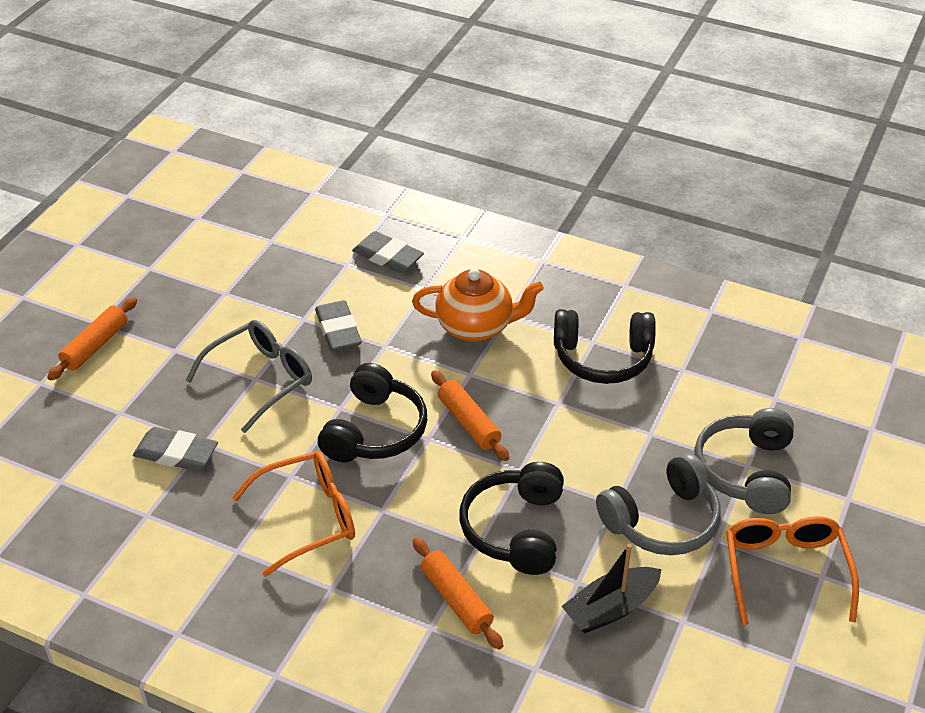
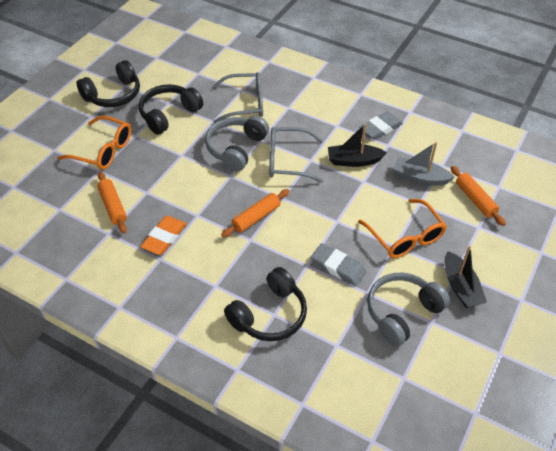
black boat: 1 -> 2
grey boat: 0 -> 1
grey eraser: 3 -> 2
grey glasses: 1 -> 2
orange eraser: 0 -> 1
orange teapot: 1 -> 0

